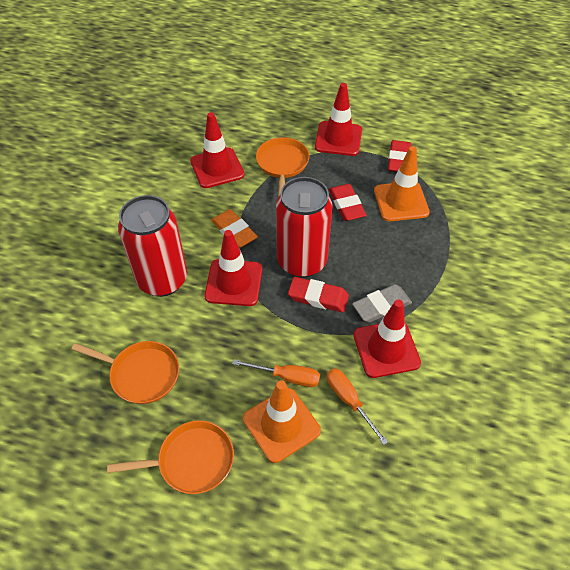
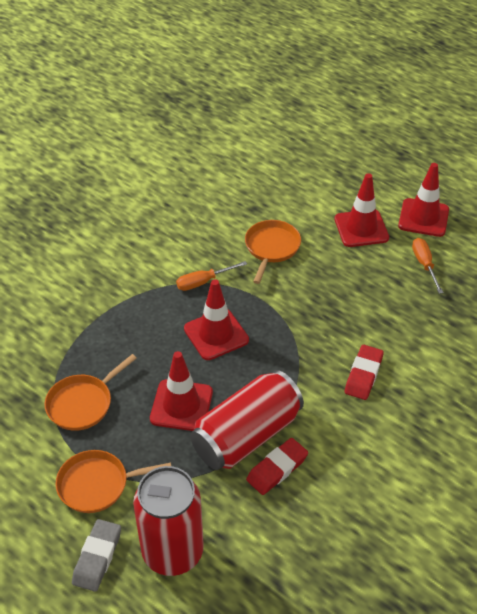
orange eraser: 1 -> 0
orange traffic cone: 2 -> 0
red eraser: 3 -> 2

